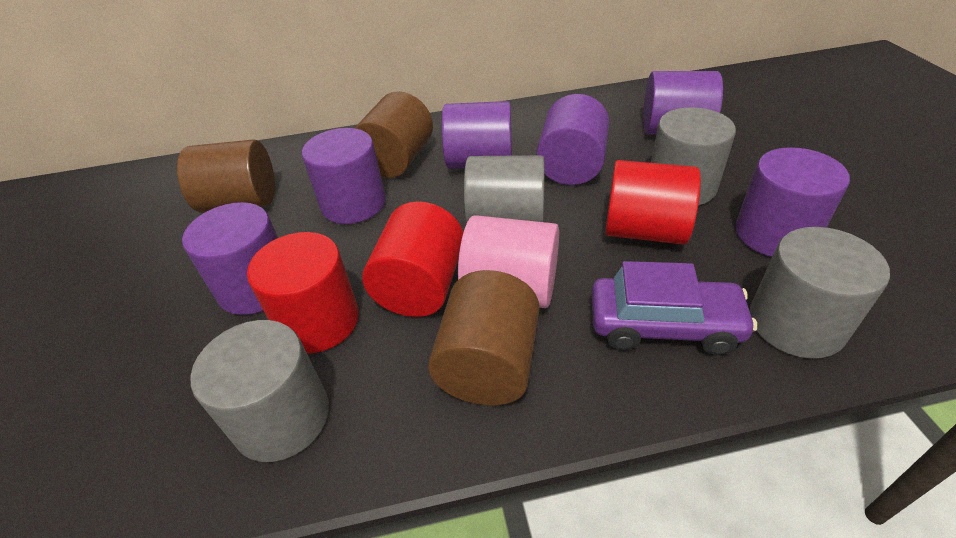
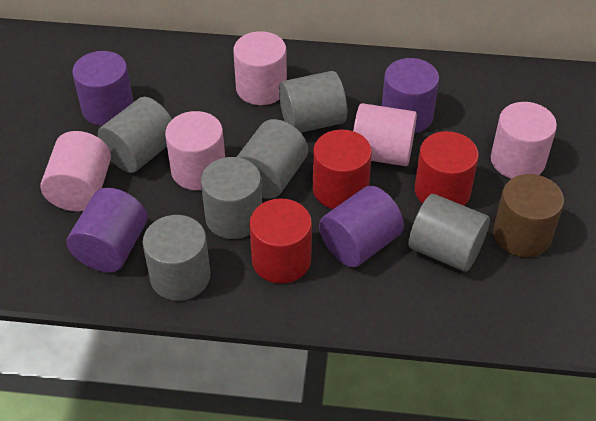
brown cylinder: 3 -> 1
grey cylinder: 4 -> 6
pink cylinder: 1 -> 5
purple car: 1 -> 0
purple cylinder: 6 -> 4

